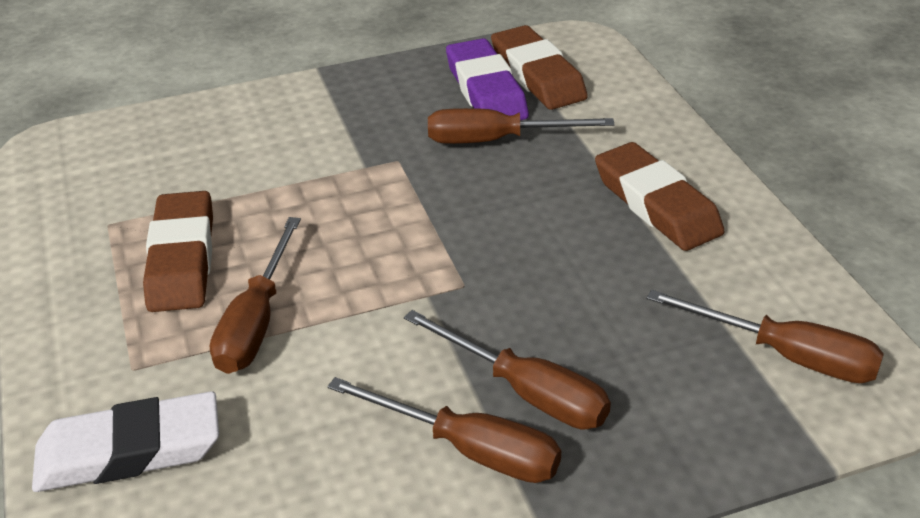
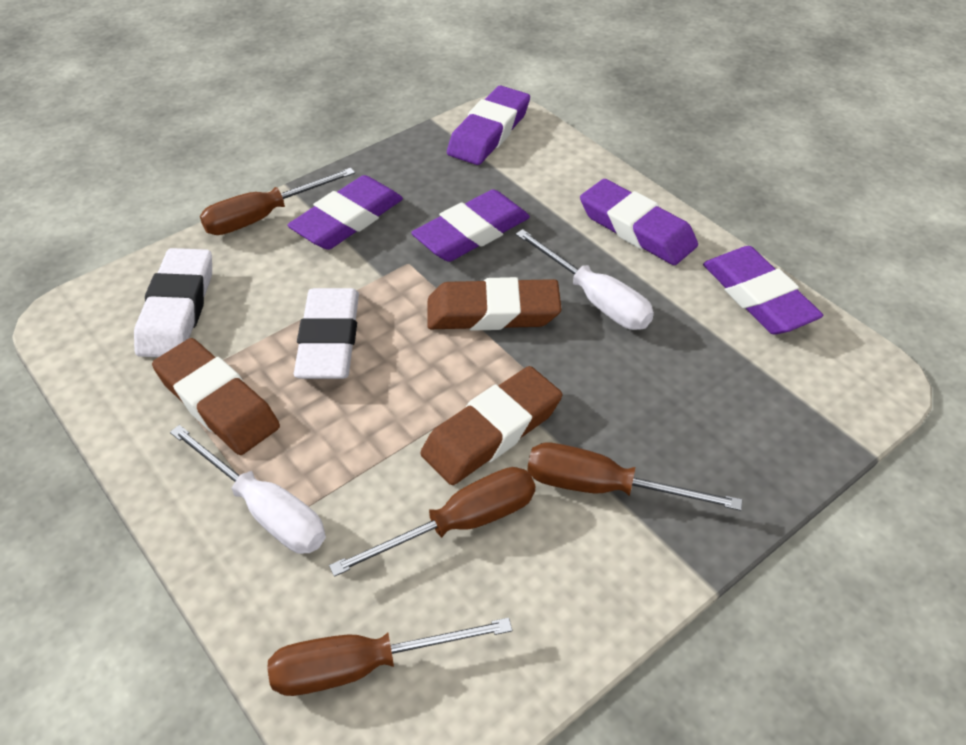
brown screwdriver: 5 -> 4
purple eraser: 1 -> 5
white eraser: 1 -> 2
white screwdriver: 0 -> 2

